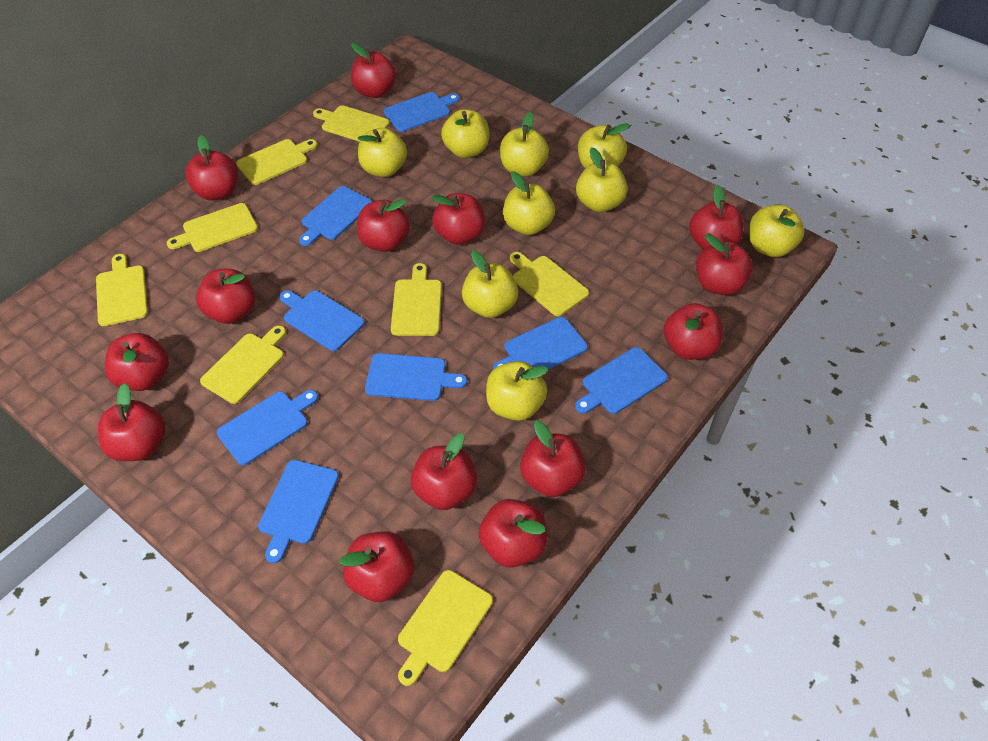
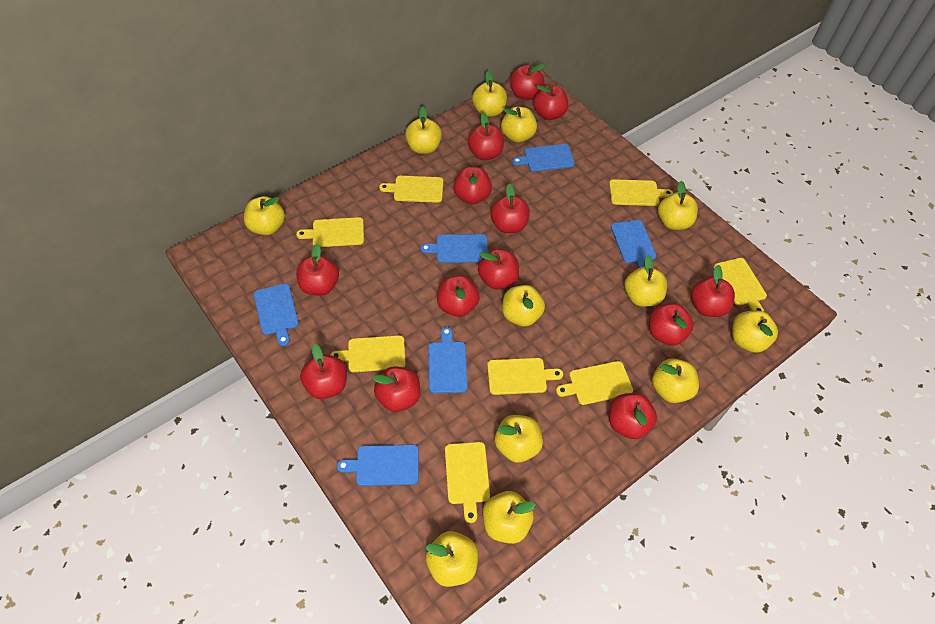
blue cutting board: 8 -> 6
red apple: 14 -> 13
yellow apple: 9 -> 12

